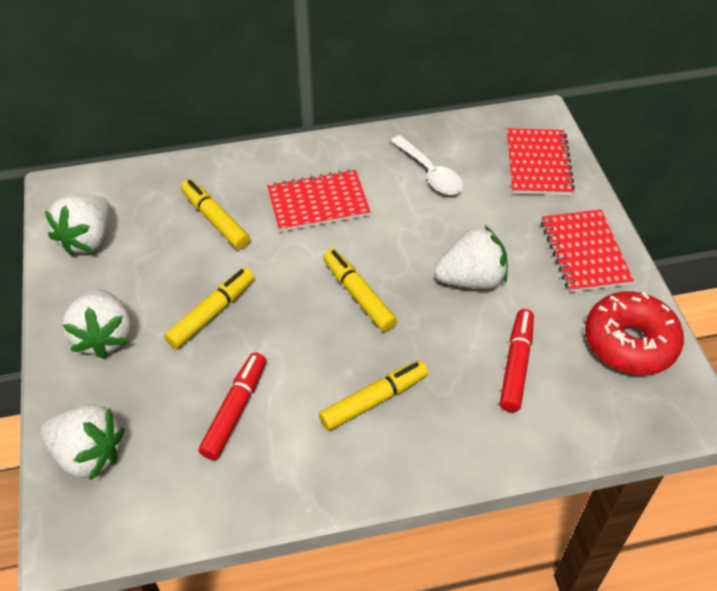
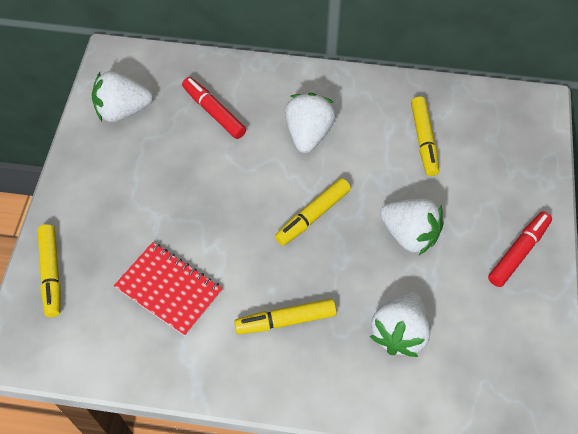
red donut: 1 -> 0
red notebook: 3 -> 1
white spoon: 1 -> 0

